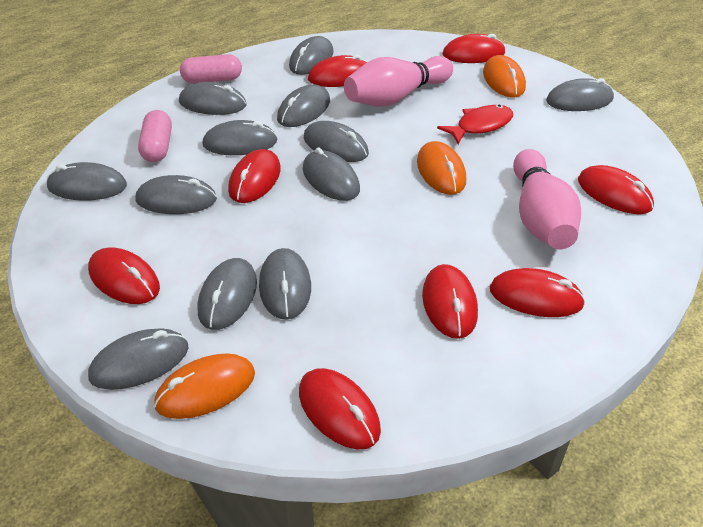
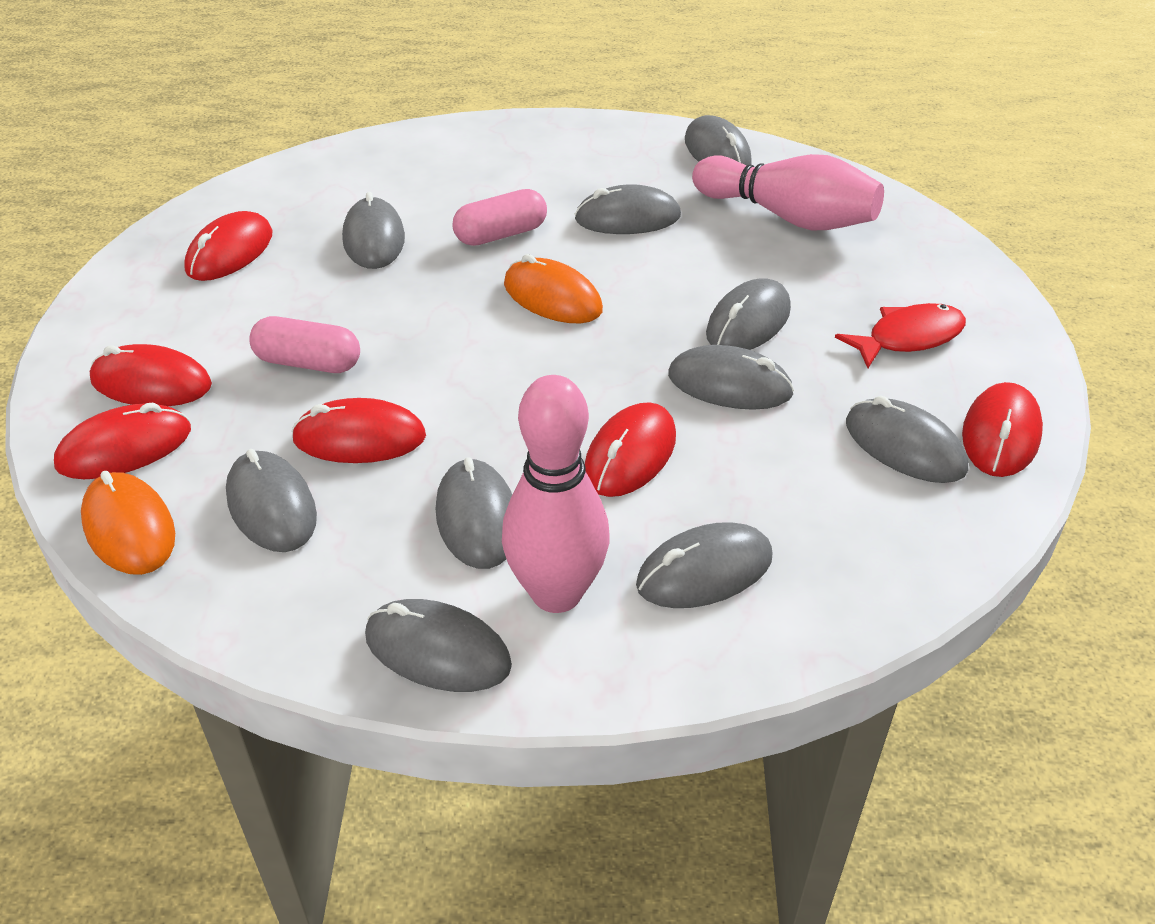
grey mouse: 12 -> 10
orange mouse: 3 -> 2
red mouse: 8 -> 6

